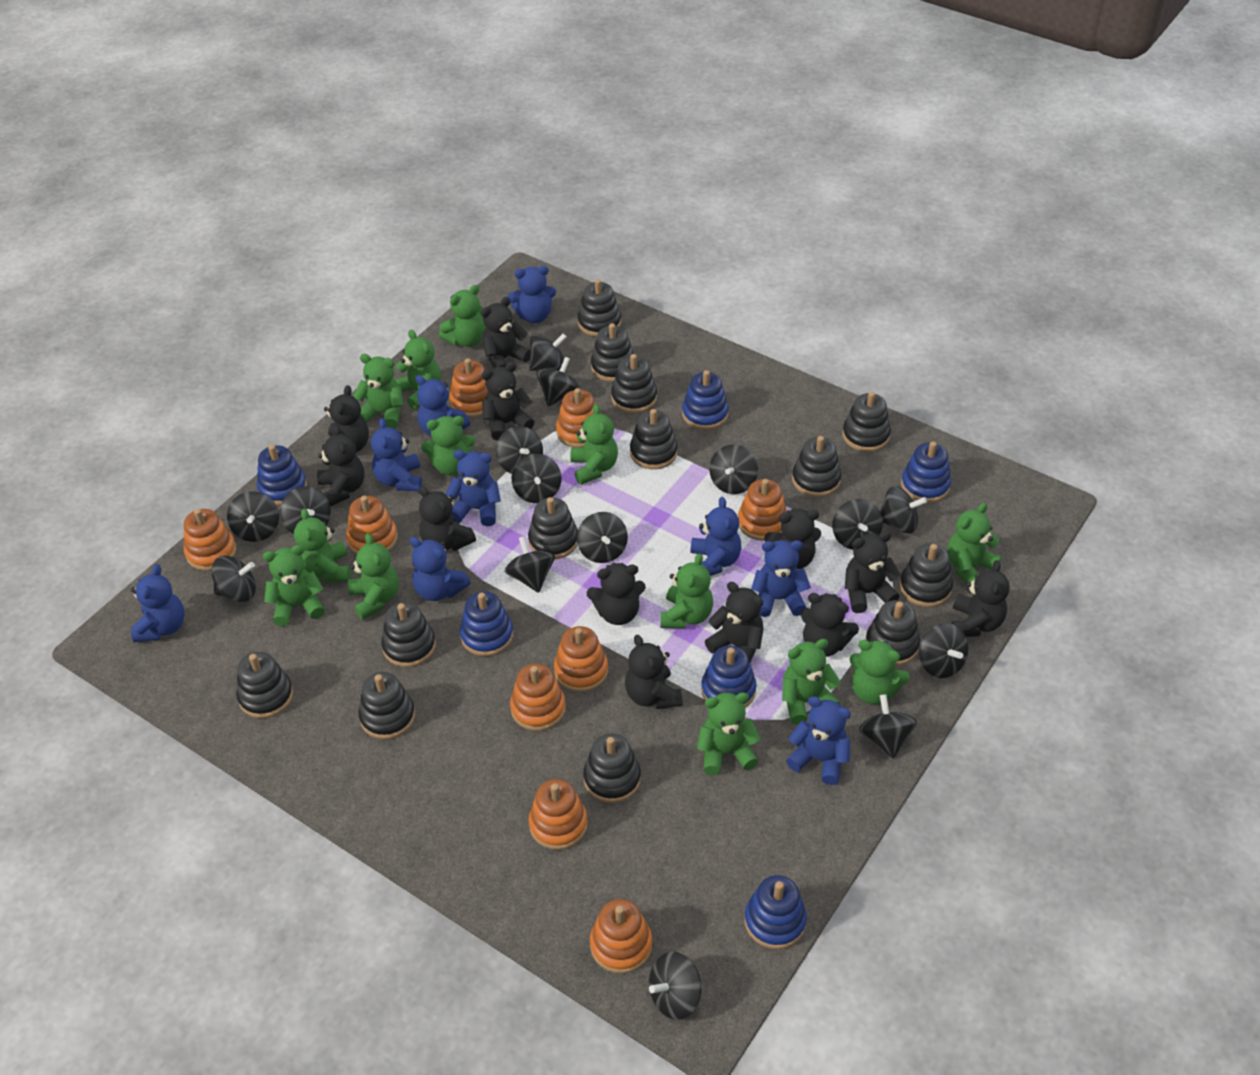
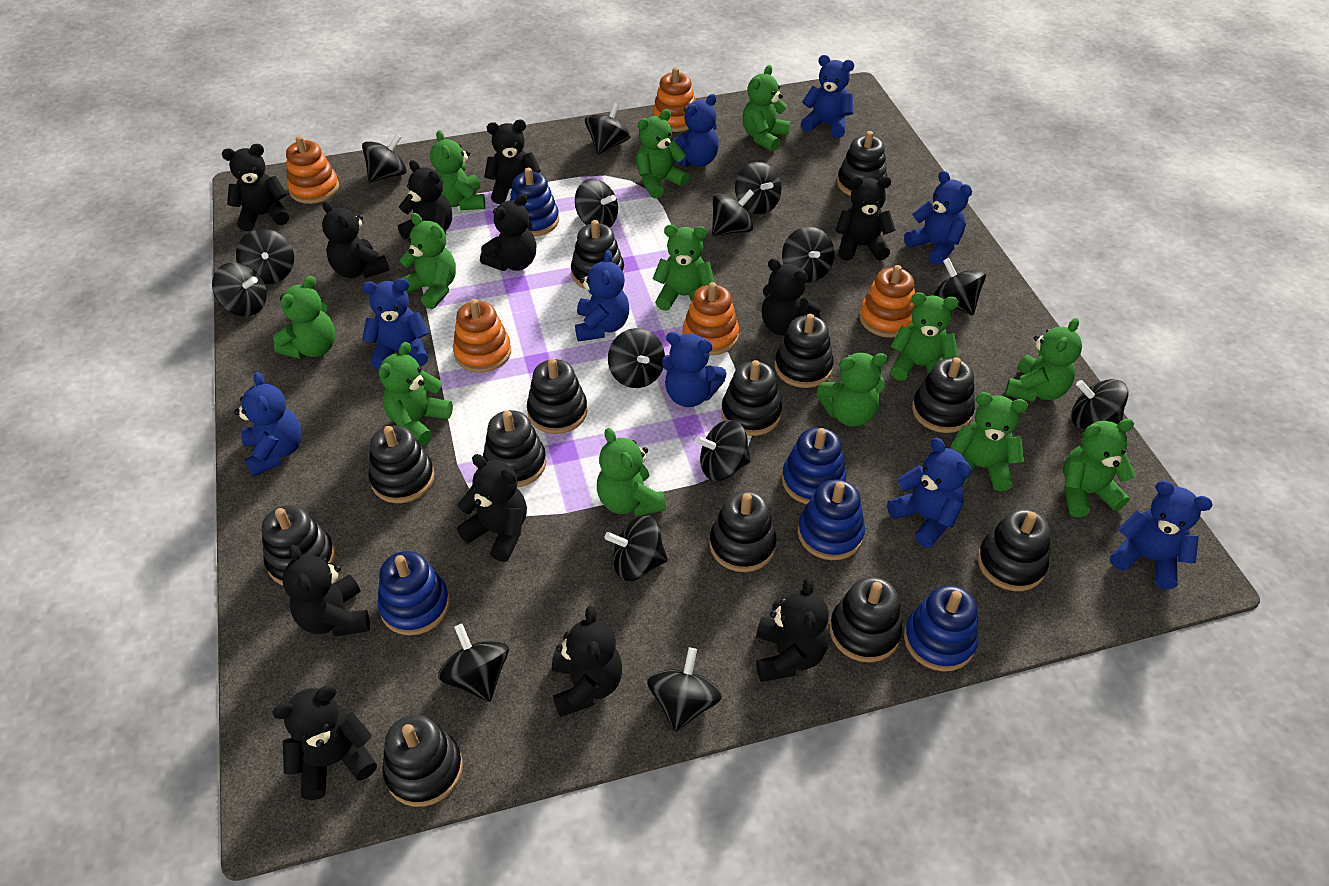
blue stacking toy: 6 -> 5
orange stacking toy: 9 -> 5

